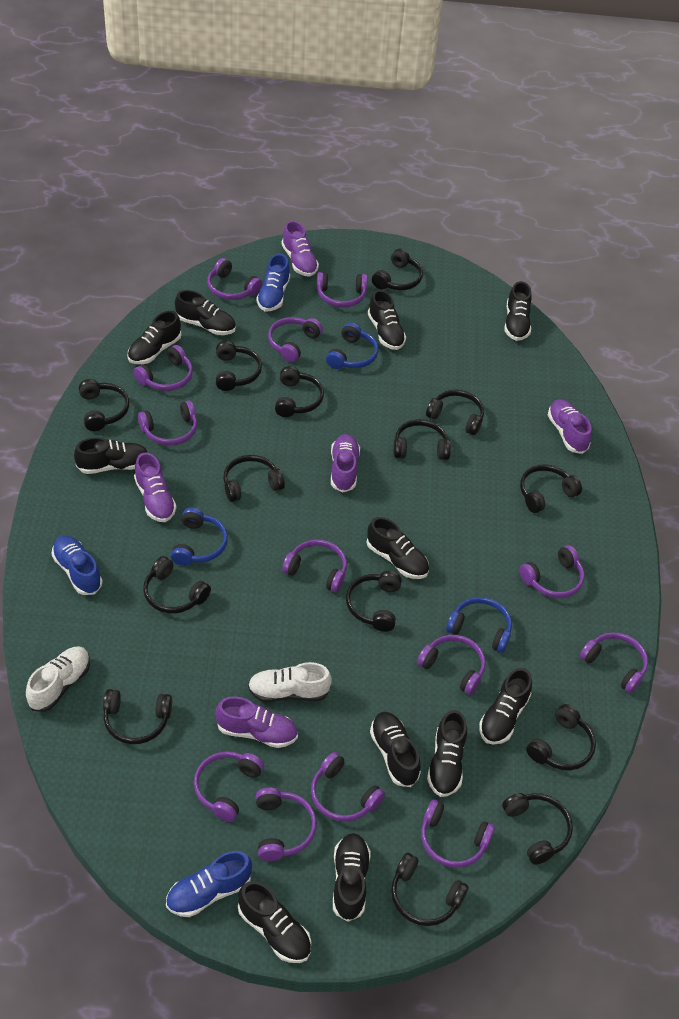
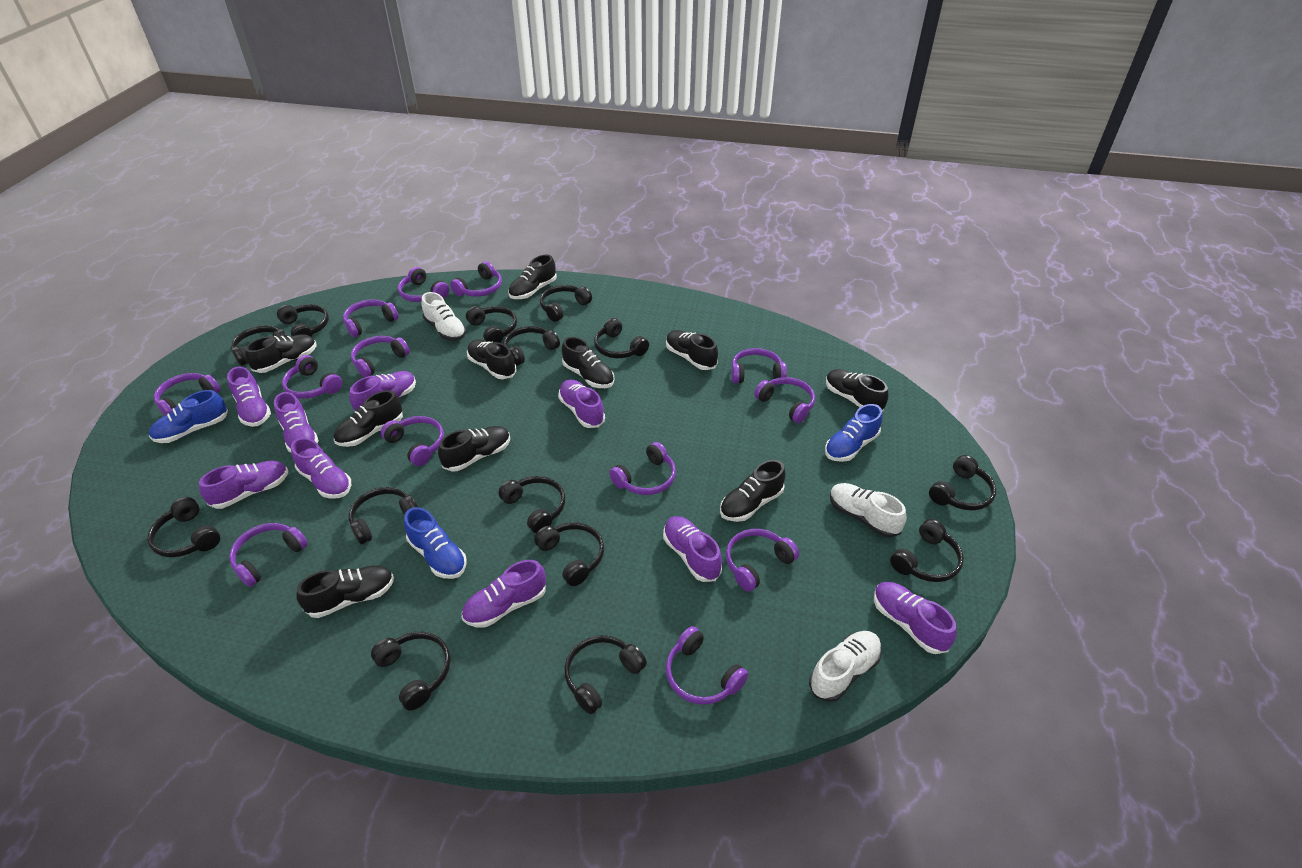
black shoe: 11 -> 10
blue headphones: 3 -> 0
purple shoe: 5 -> 9
white shoe: 2 -> 3

